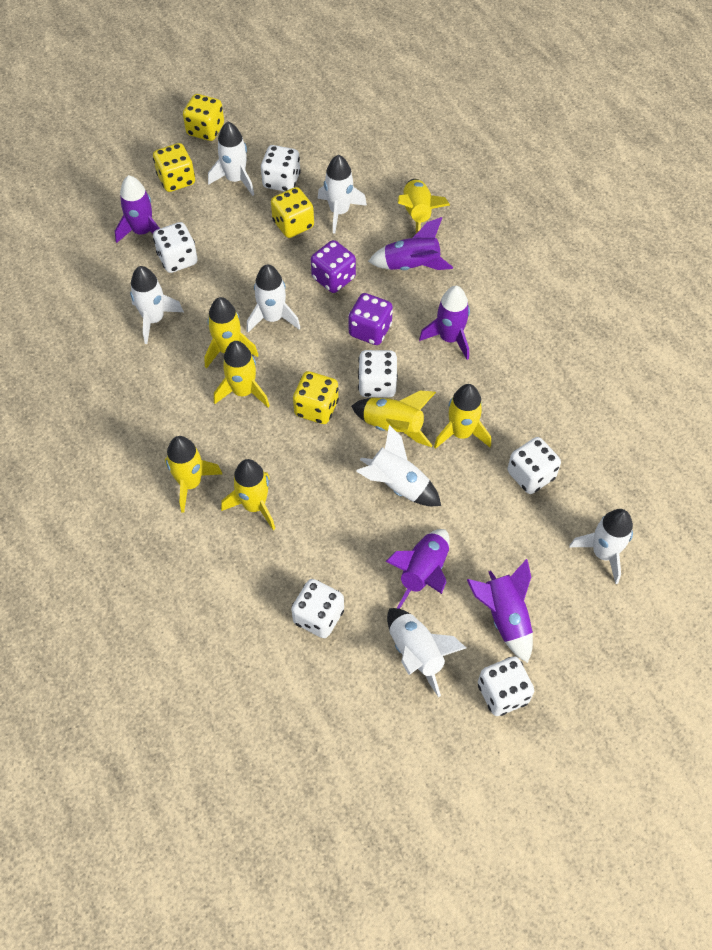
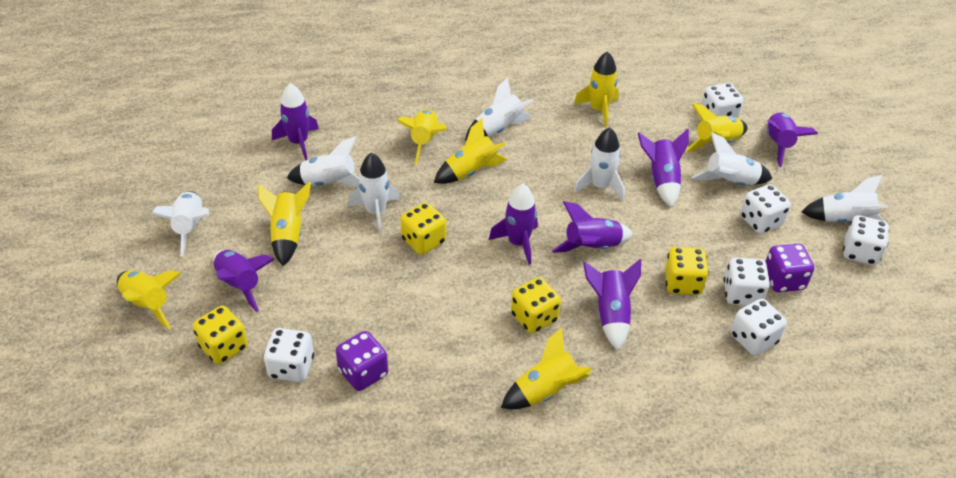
purple rocket: 5 -> 7

